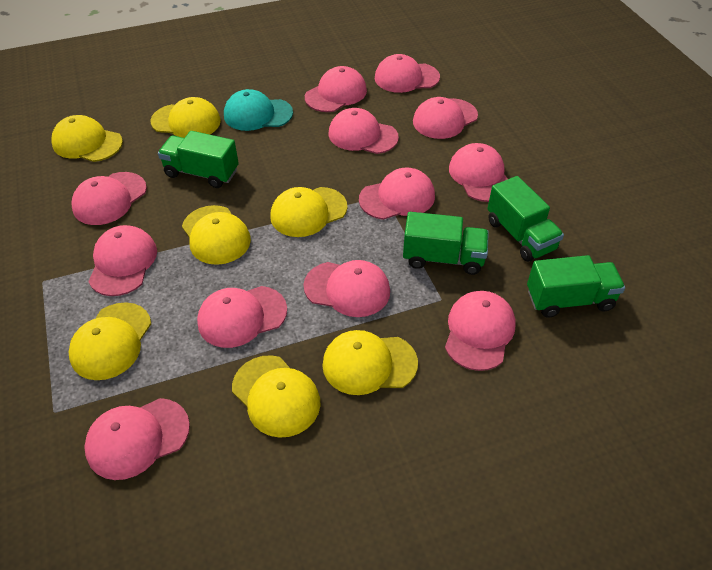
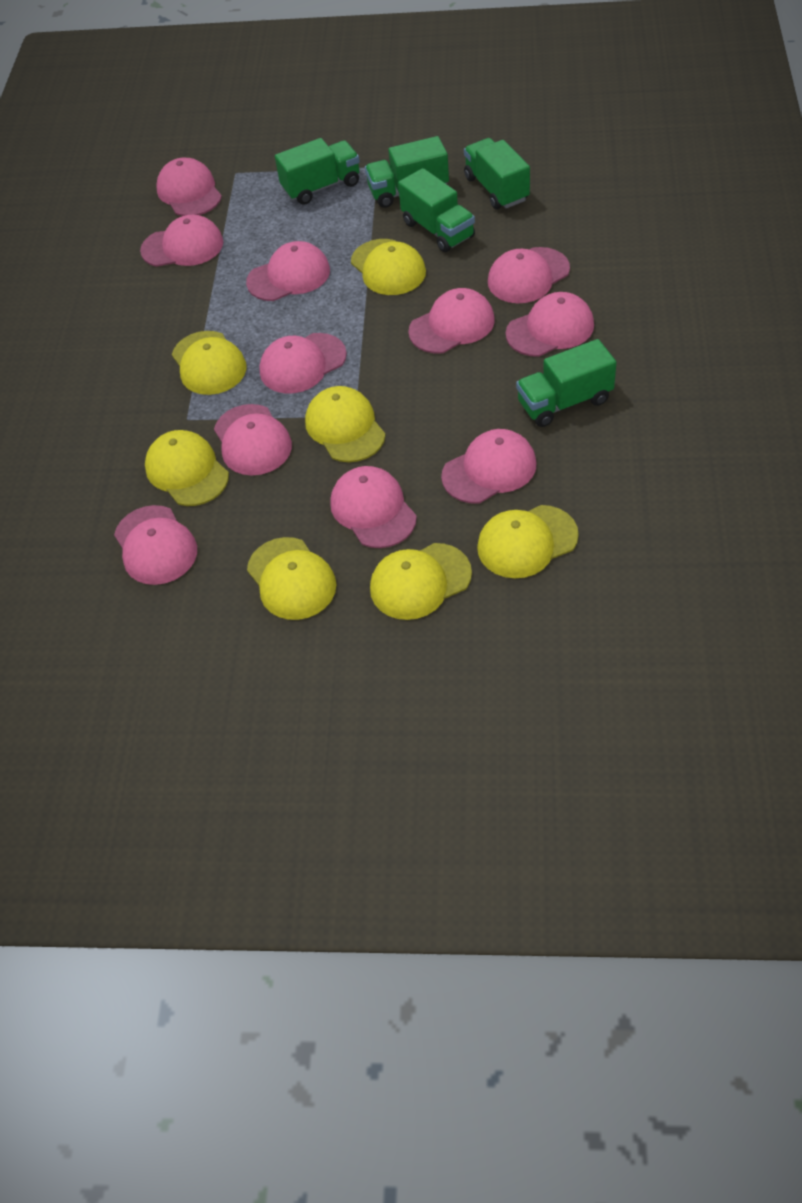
green truck: 4 -> 5
pink cap: 12 -> 11
turquoise cap: 1 -> 0

